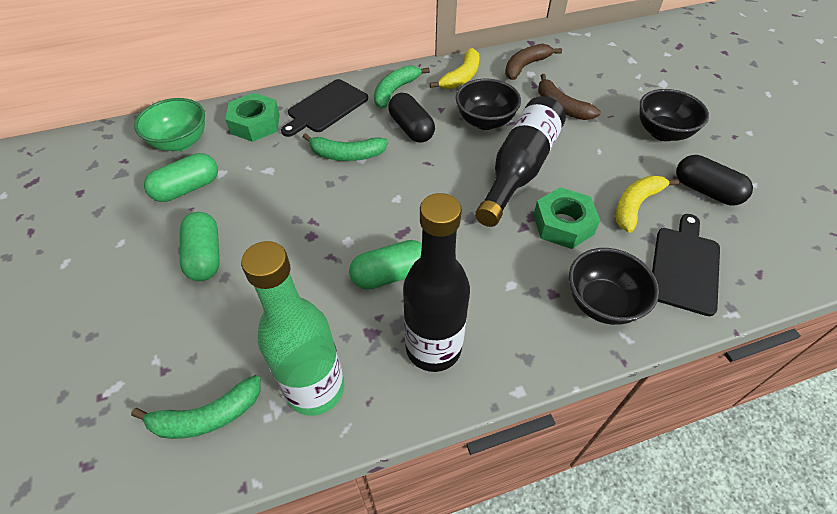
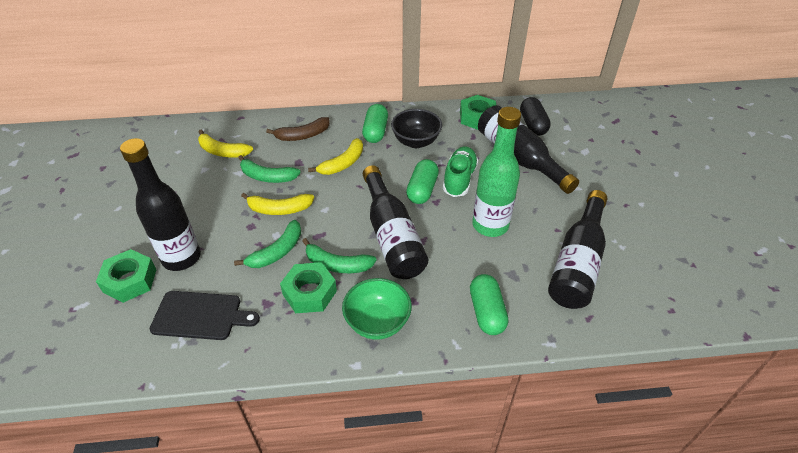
black bottle: 2 -> 4
black bowl: 3 -> 1
black capsule: 2 -> 1
black cutting board: 2 -> 1
brown banana: 2 -> 1
green nut: 2 -> 3
green shoe: 0 -> 1
yellow banana: 2 -> 3

